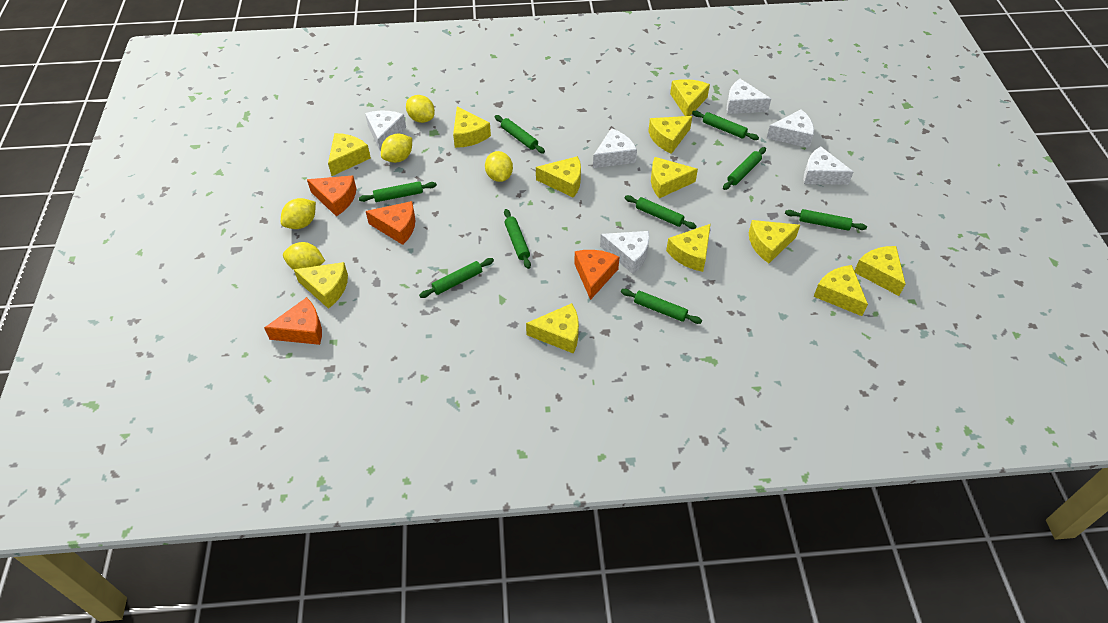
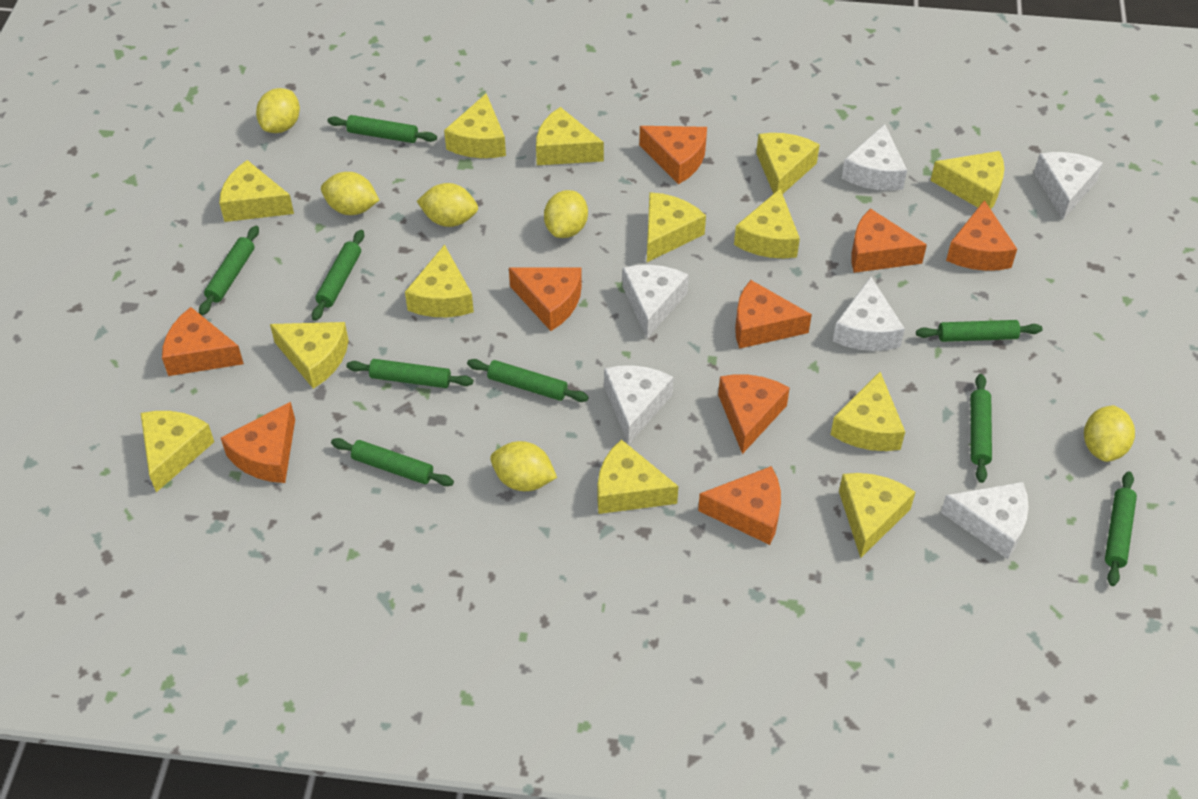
orange cheese: 4 -> 9
yellow cheese: 12 -> 13
yellow lemon: 5 -> 6

